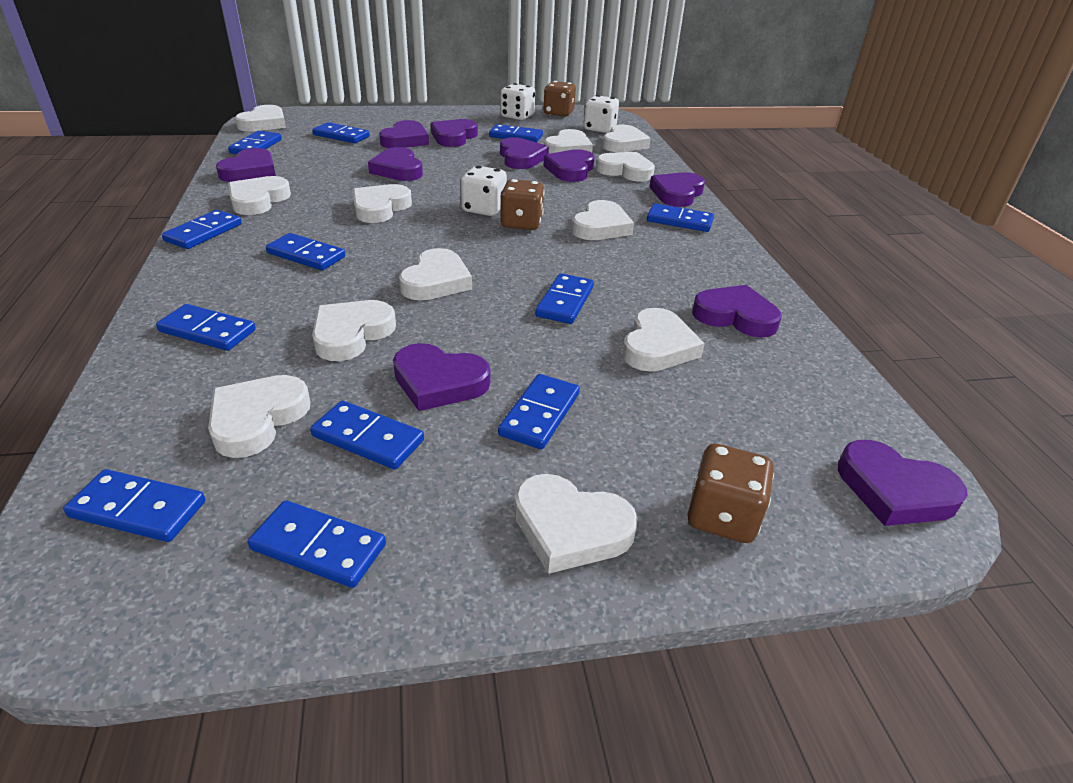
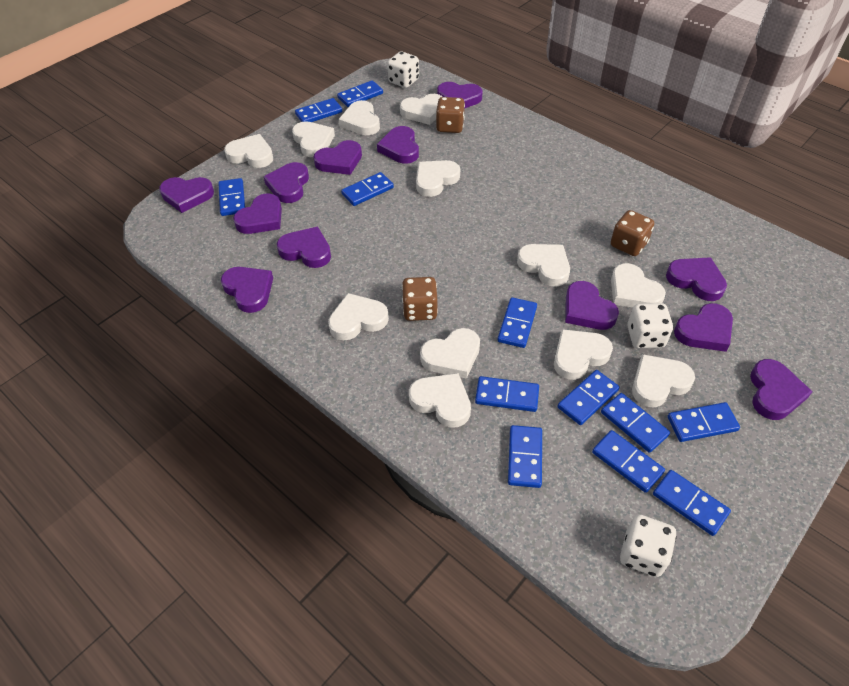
purple heart: 10 -> 12

